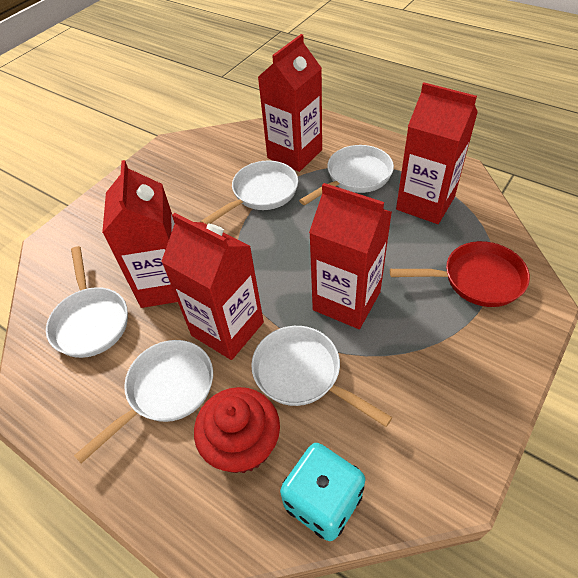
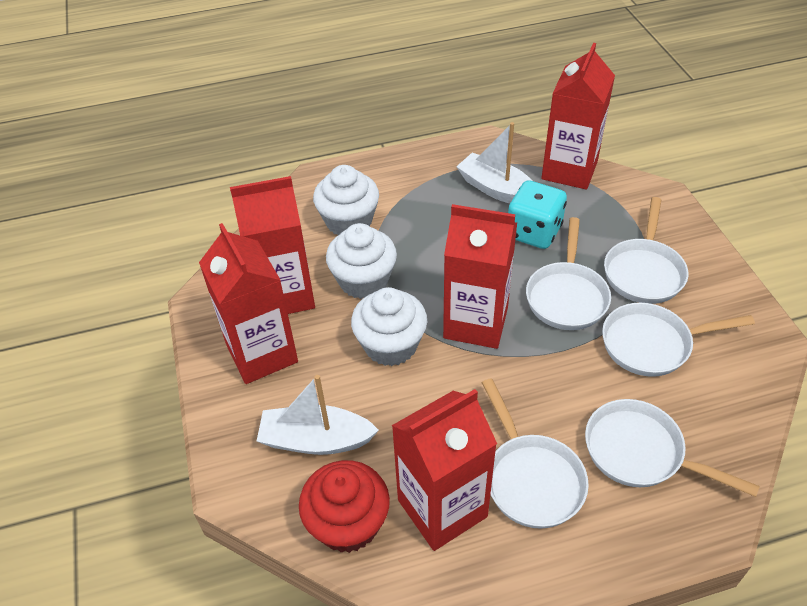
red pan: 1 -> 0
white boat: 0 -> 2
white cupcake: 0 -> 3

